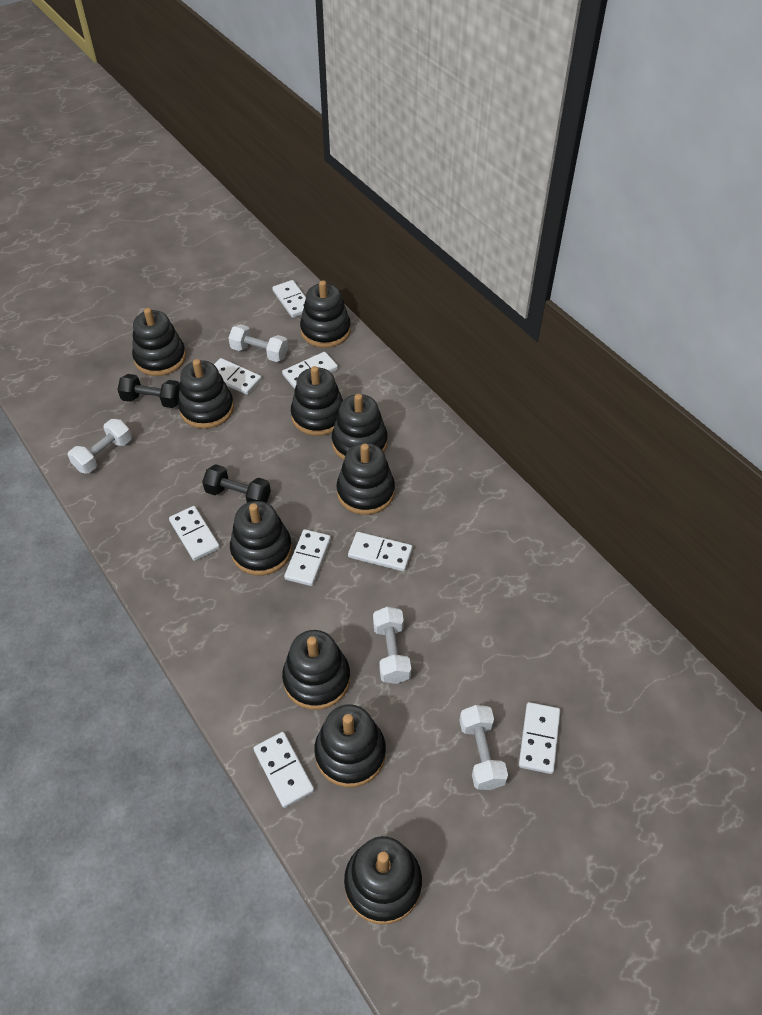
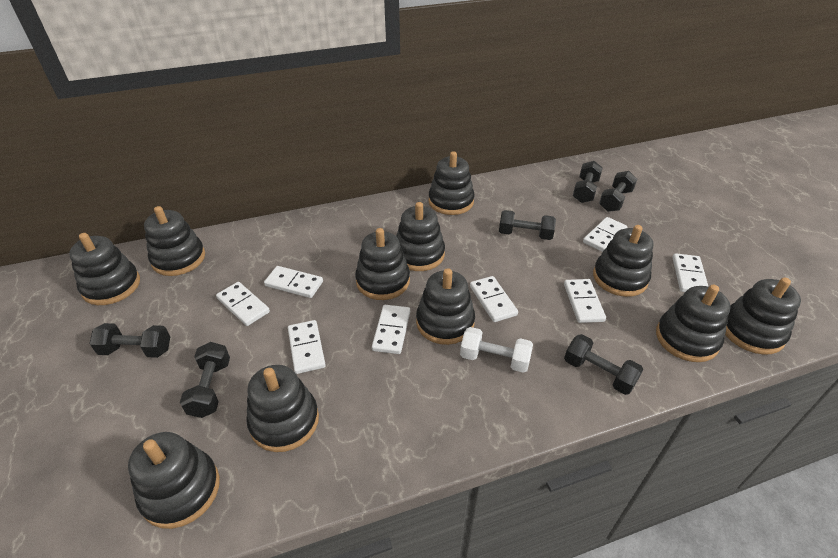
black dumbbell: 2 -> 6
black stacking toy: 10 -> 11
white dumbbell: 4 -> 1

